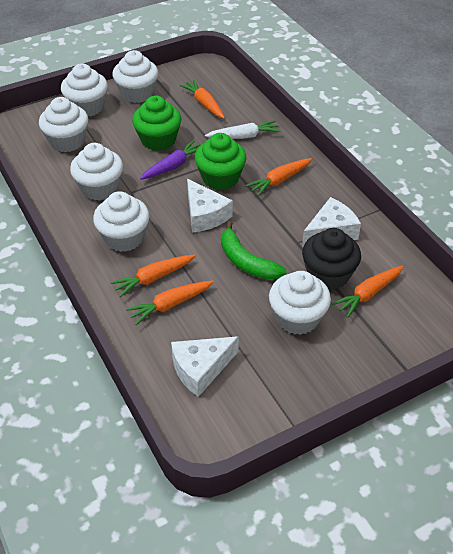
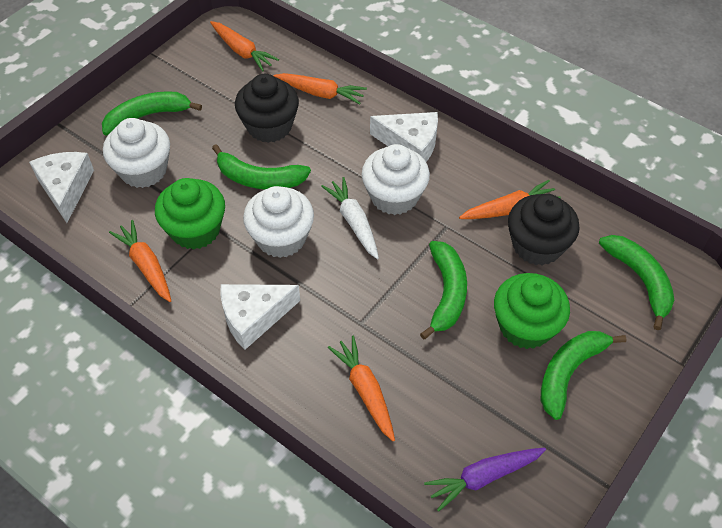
black cupcake: 1 -> 2
green banana: 1 -> 5
white cupcake: 6 -> 3

